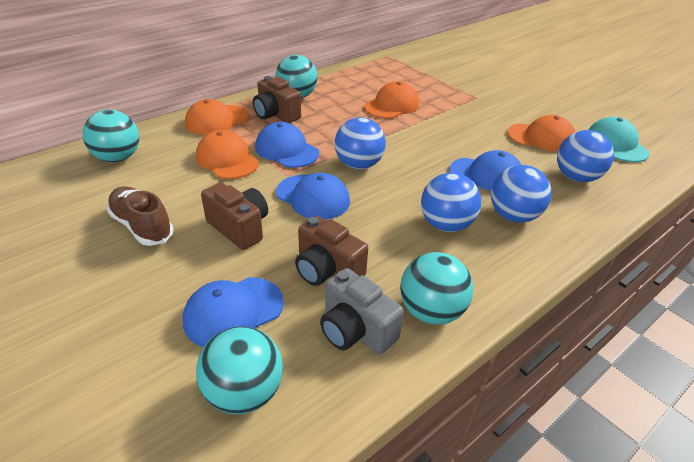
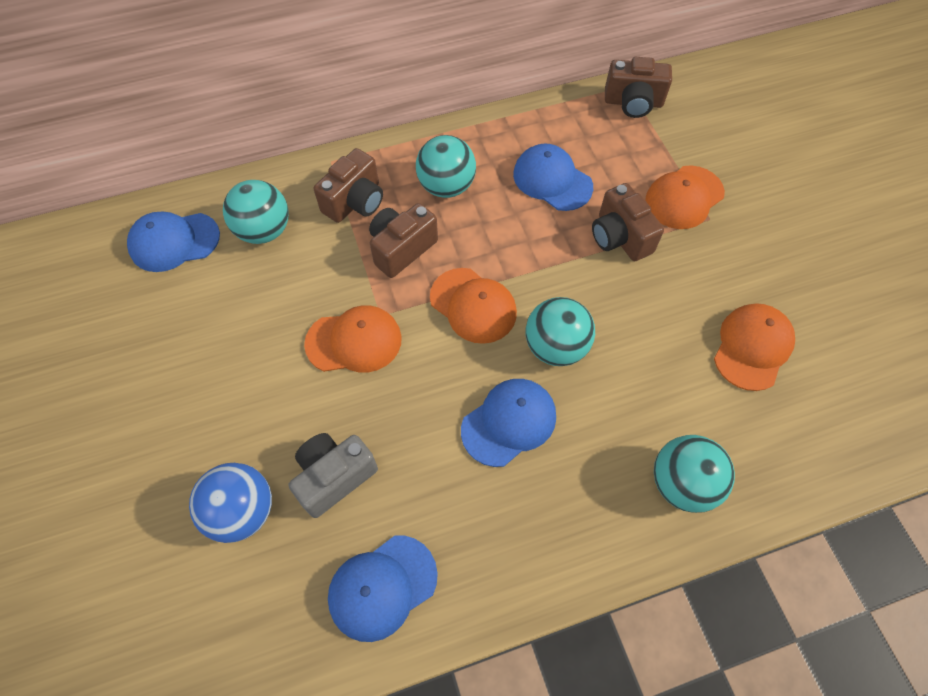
blue ball: 4 -> 1
brown camera: 3 -> 4
brown shoe: 1 -> 0
turquoise cap: 1 -> 0

